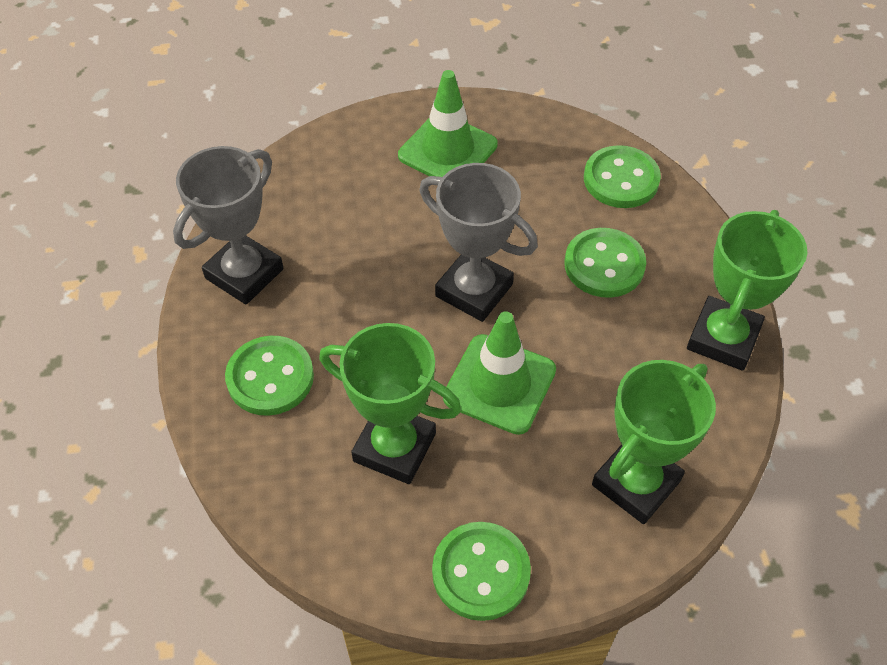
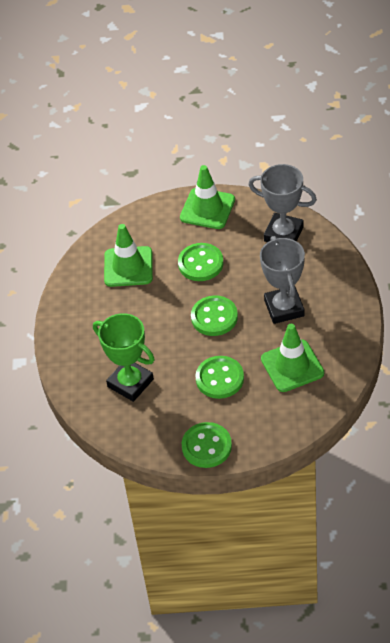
green traffic cone: 2 -> 3
green trophy: 3 -> 1

